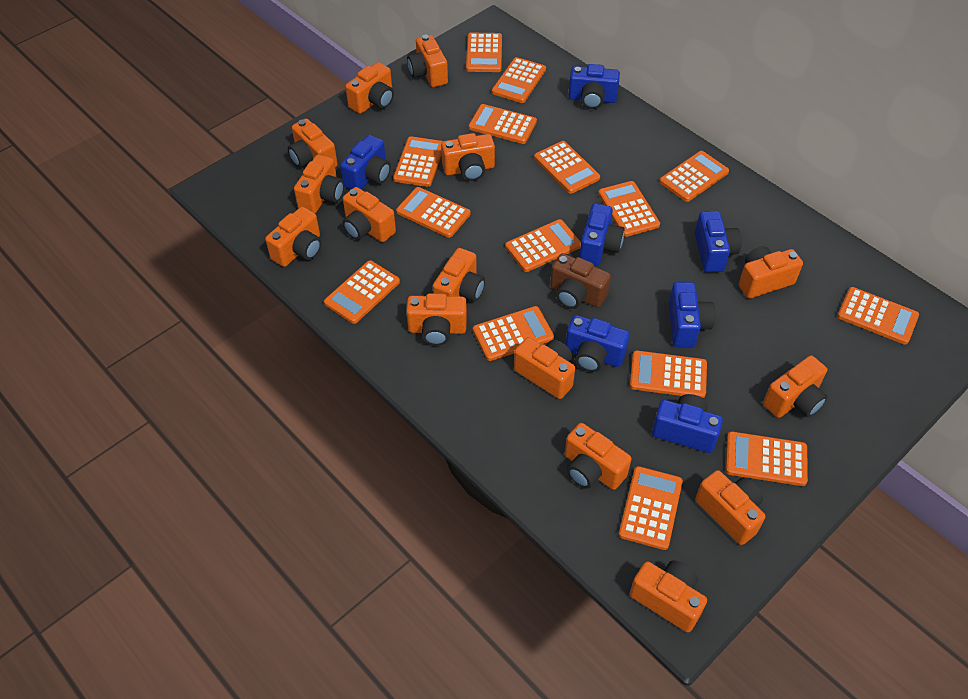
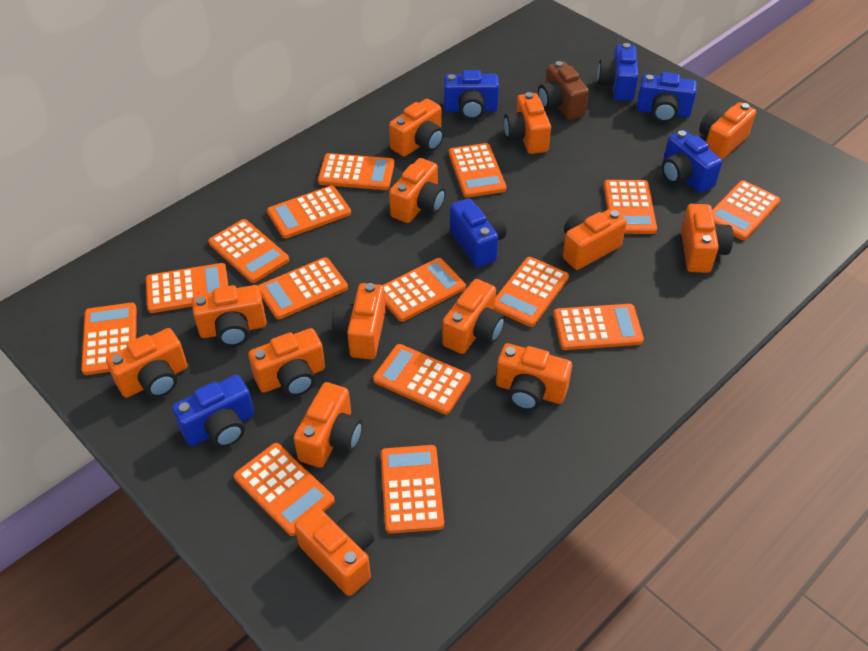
blue camera: 7 -> 6
orange camera: 15 -> 14

